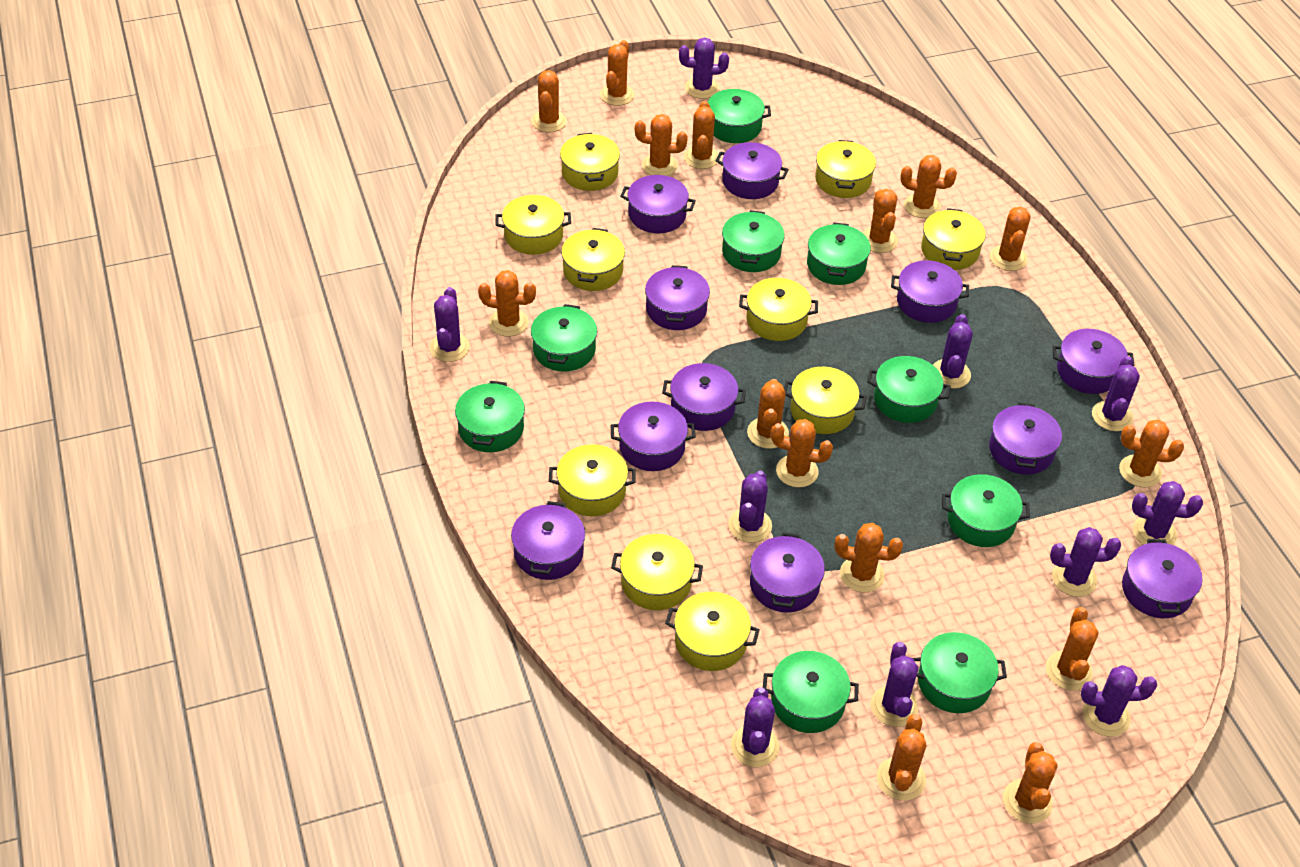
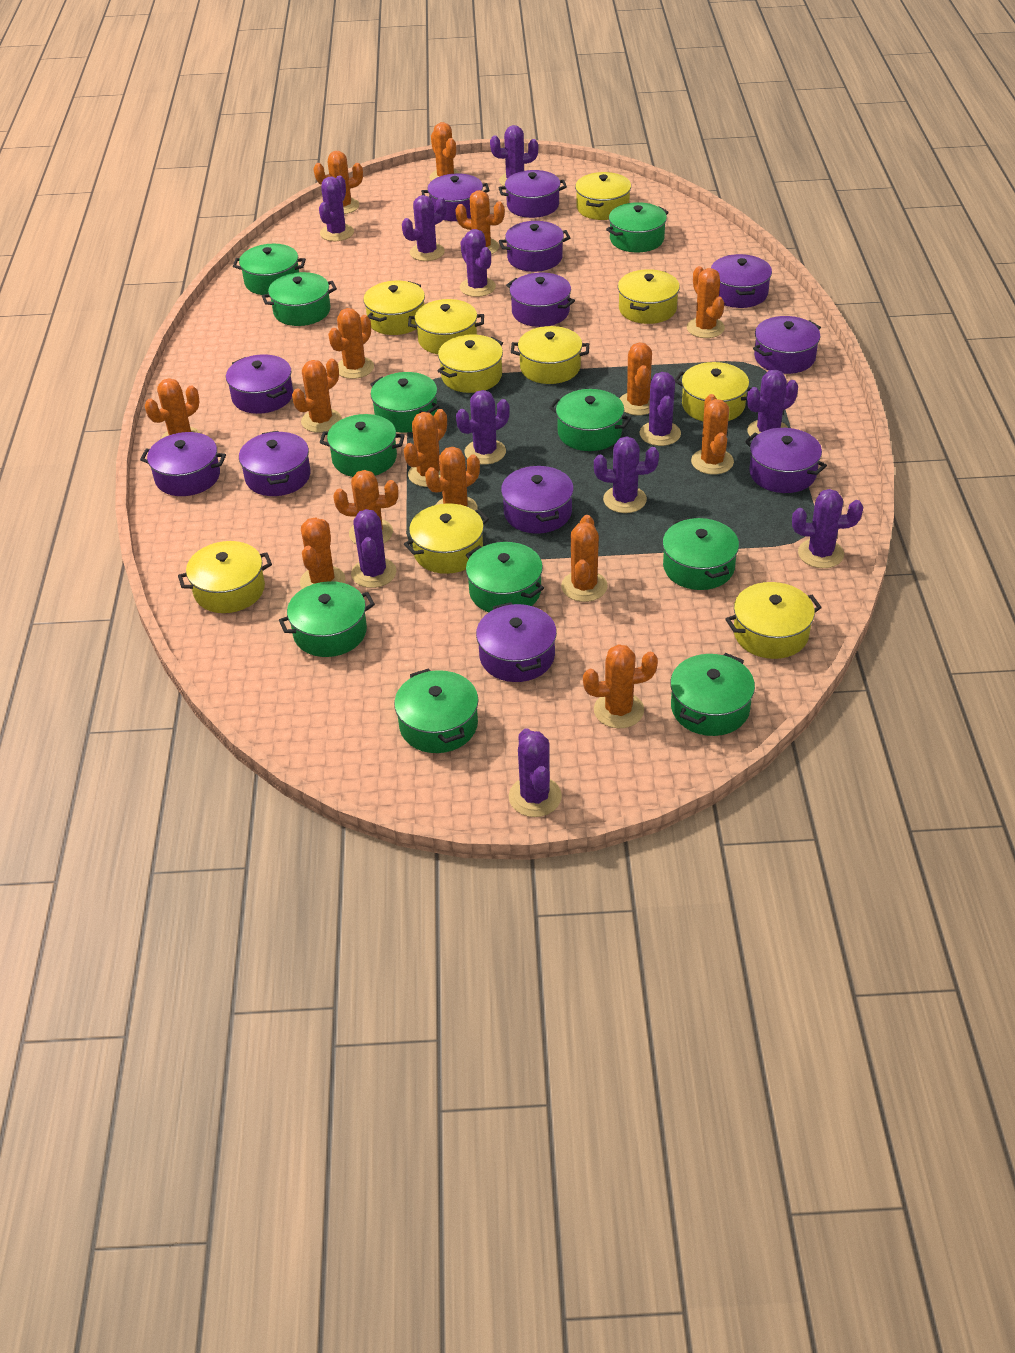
green pot: 9 -> 11
purple cactus: 10 -> 11
purple pot: 11 -> 12

